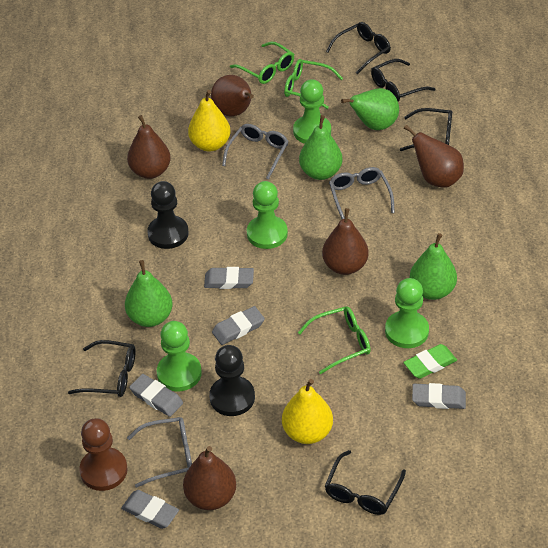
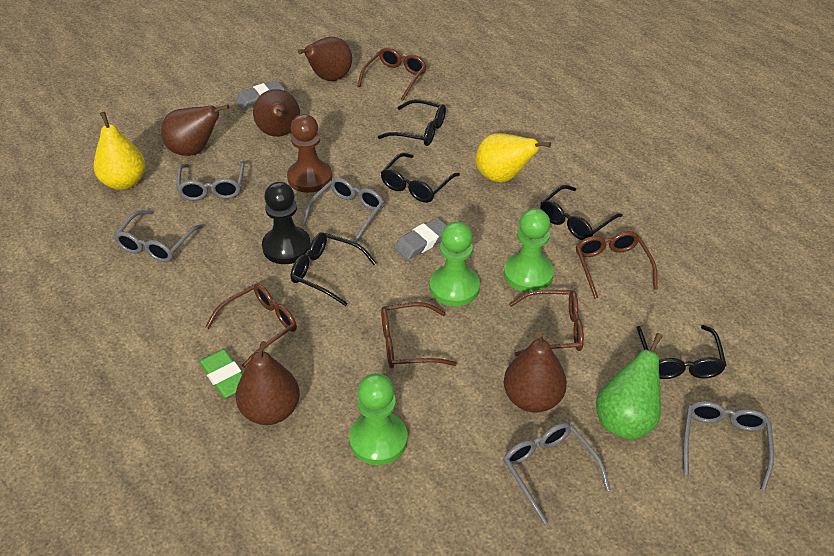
black pawn: 2 -> 1
brown glasses: 0 -> 5
green glasses: 3 -> 0
green pawn: 4 -> 3
green pear: 4 -> 1
grey eraser: 5 -> 2
grey glasses: 3 -> 5

